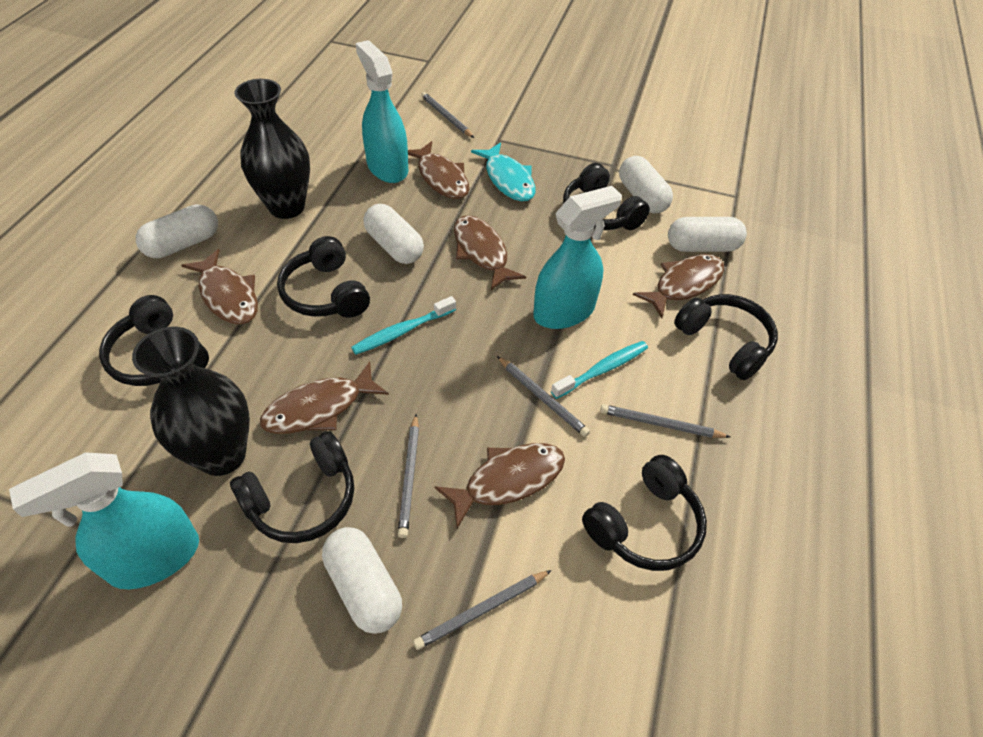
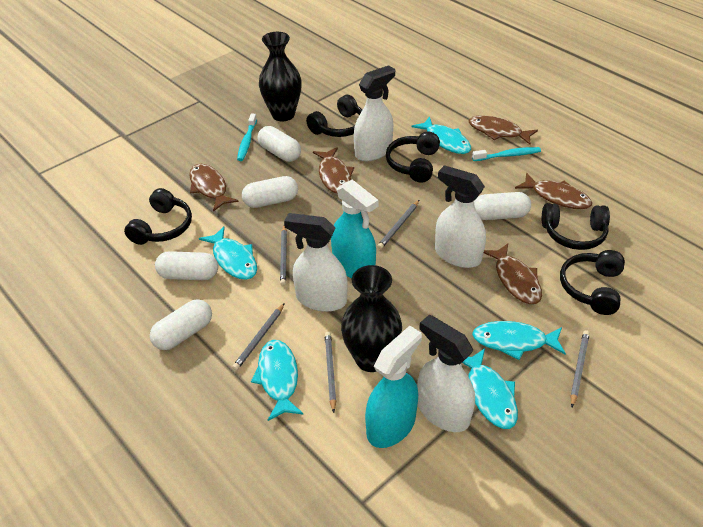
black headphones: 6 -> 5
brown fish: 6 -> 5
turquoise fish: 1 -> 5
turquoise spray bottle: 3 -> 2
white spray bottle: 0 -> 4

